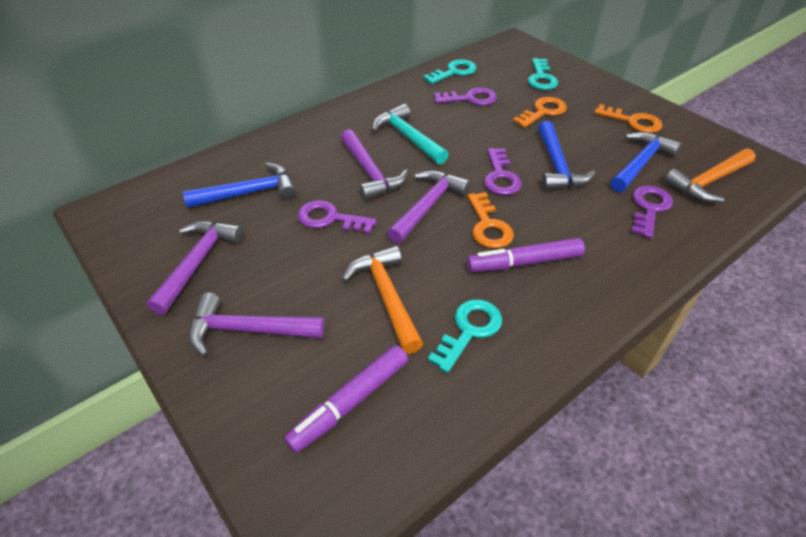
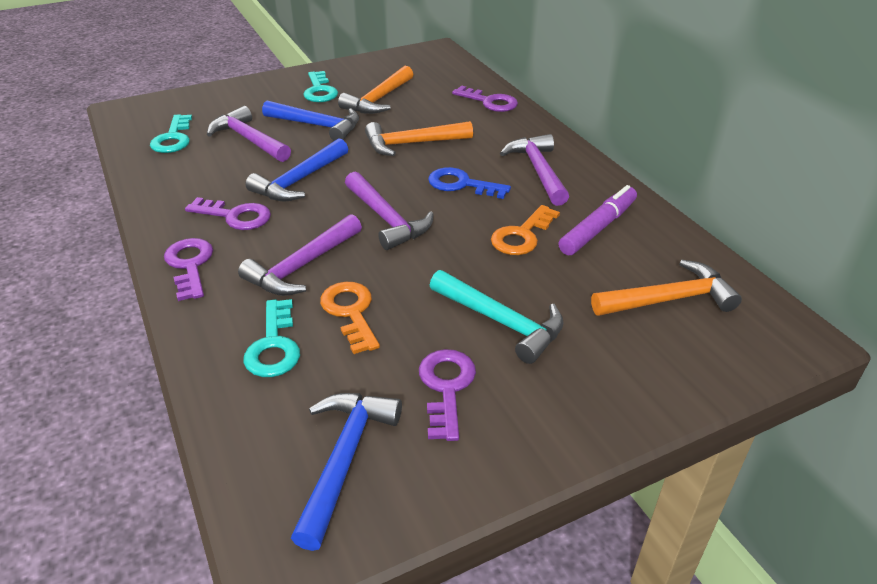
blue key: 0 -> 1
orange hammer: 2 -> 3
orange key: 3 -> 2
purple marker: 2 -> 1

